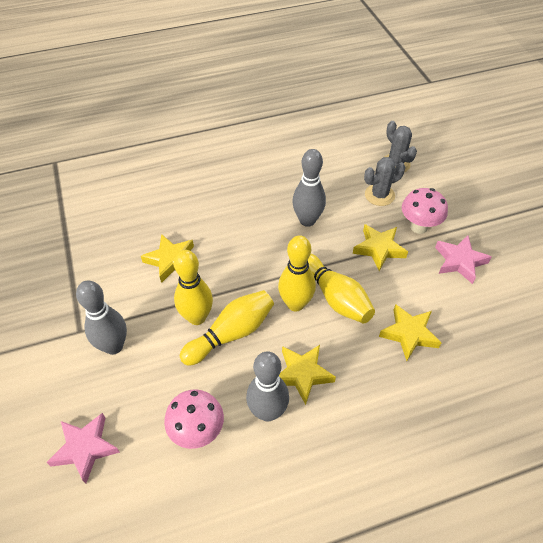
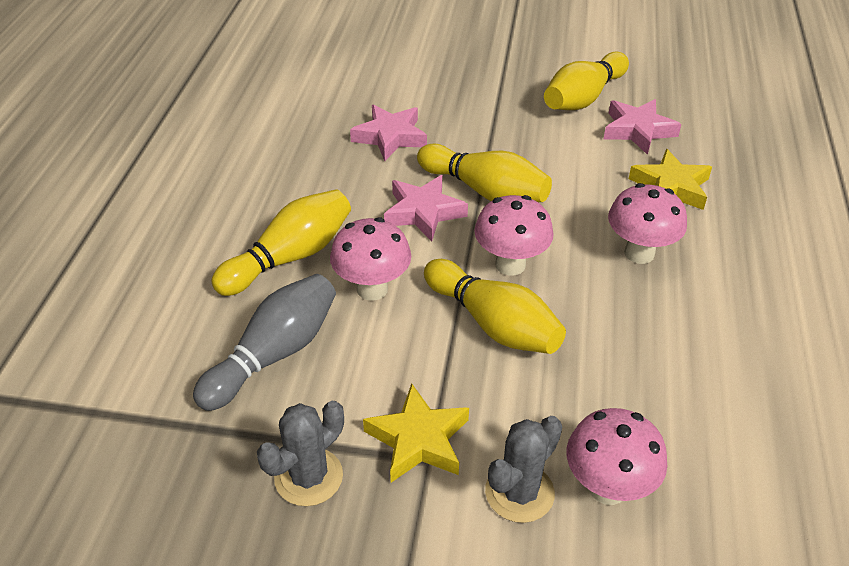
grey bowling pin: 3 -> 1
pink mushroom: 2 -> 4
pink star: 2 -> 3
yellow star: 4 -> 2

